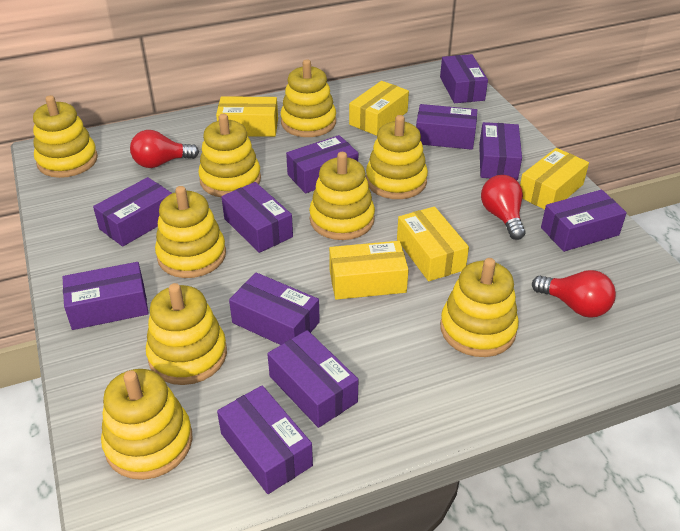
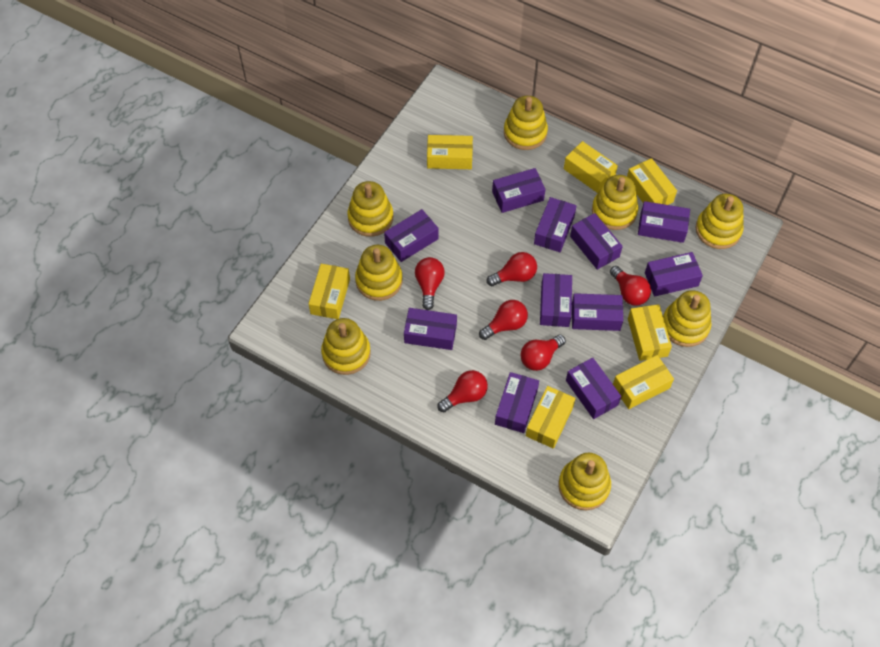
red light bulb: 3 -> 6
yellow box: 5 -> 7
yellow stacking toy: 9 -> 8

